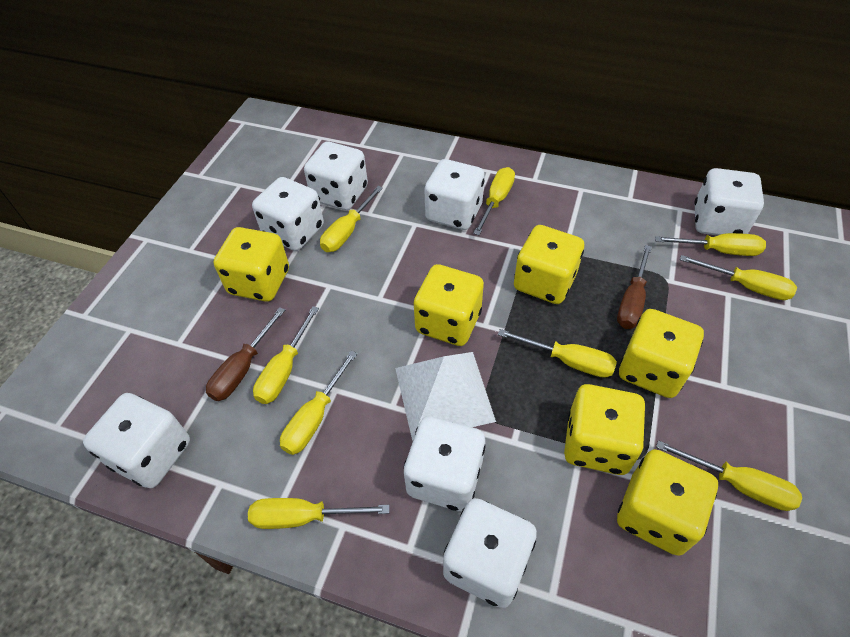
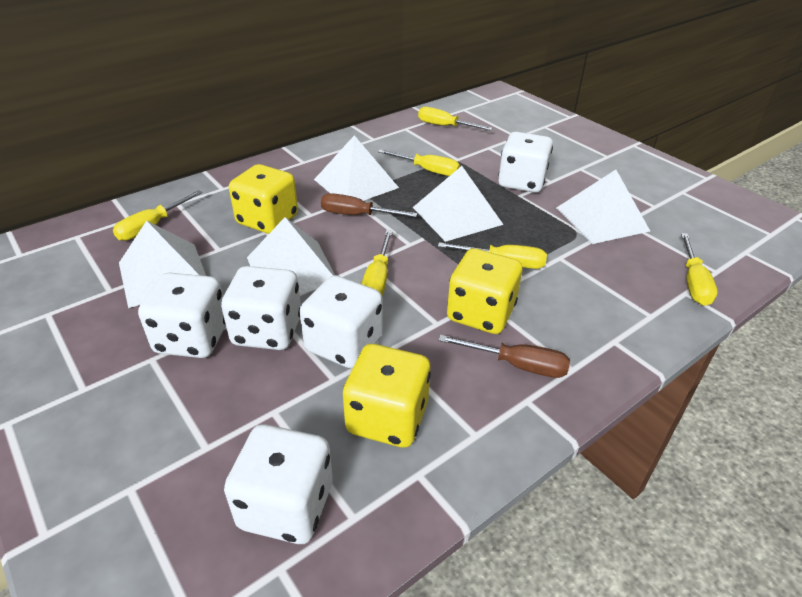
white dice: 7 -> 5
white pyramid: 1 -> 5
yellow dice: 6 -> 3
yellow screwdriver: 9 -> 6

